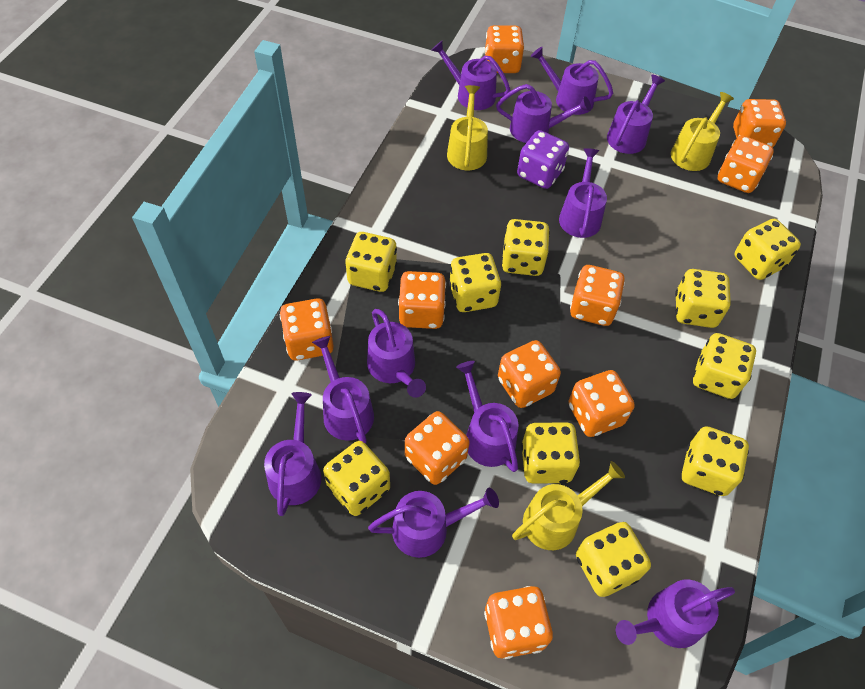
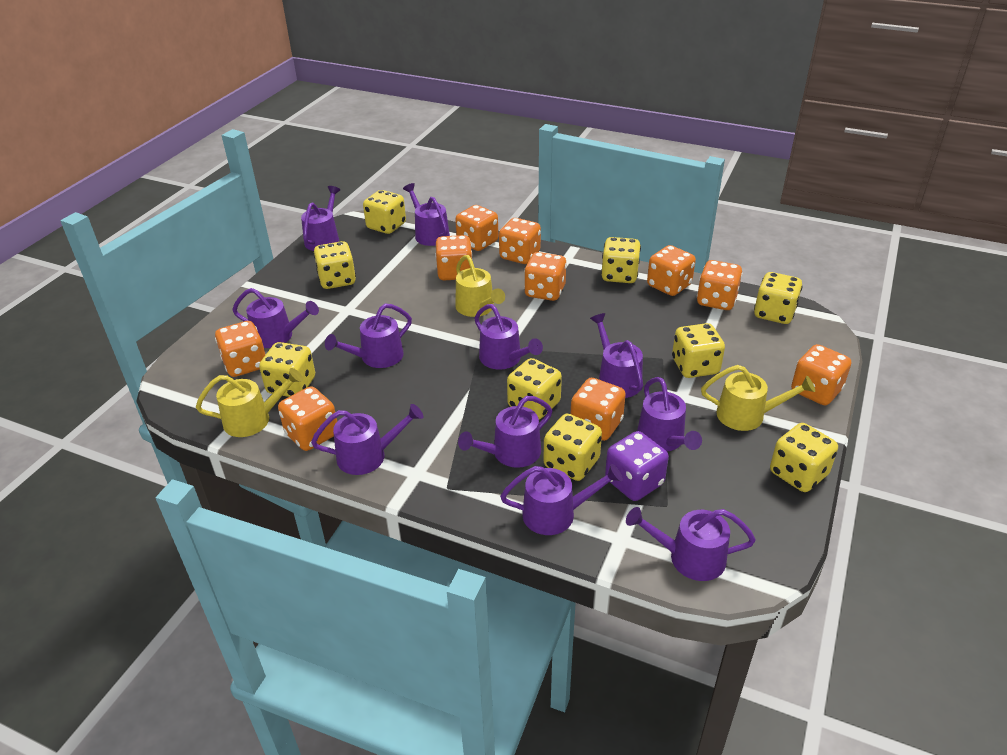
yellow dice: 10 -> 9

